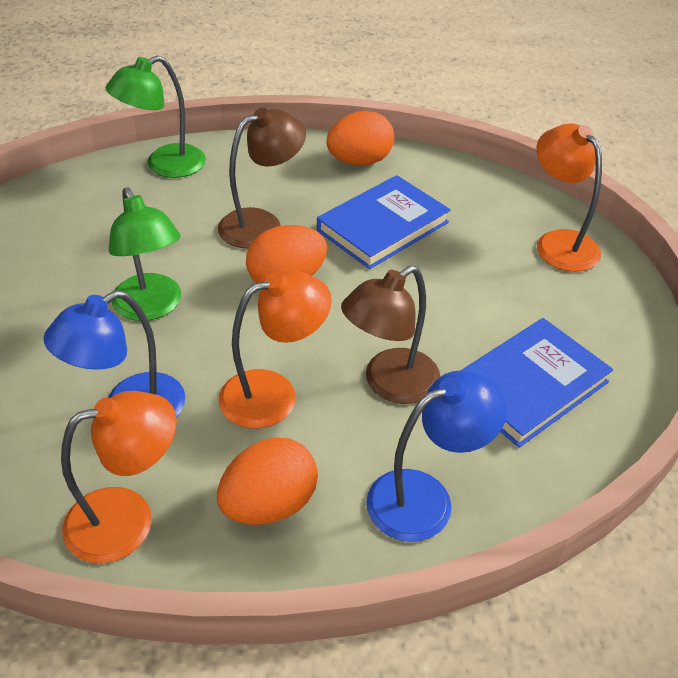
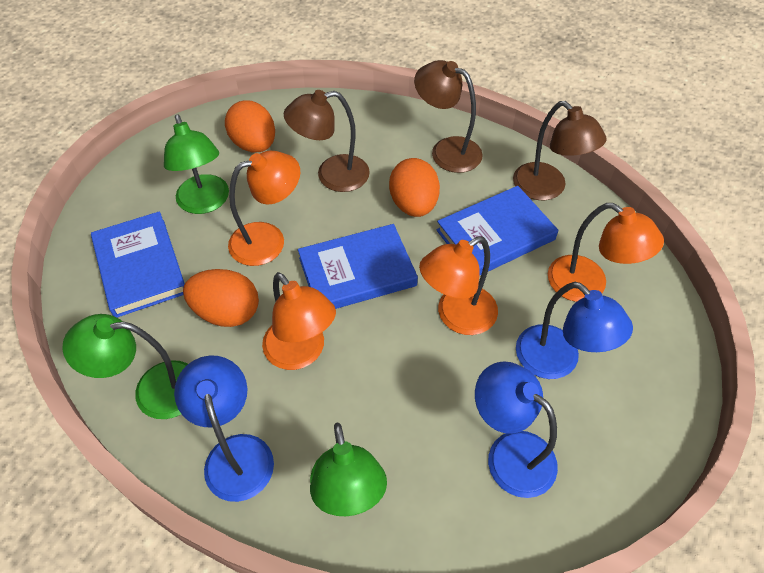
blue book: 2 -> 3
blue lamp: 2 -> 3
brown lamp: 2 -> 3
green lamp: 2 -> 3
orange lamp: 3 -> 4

